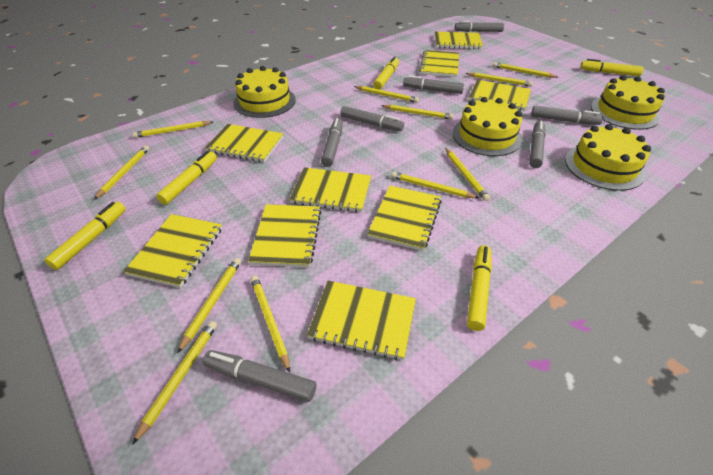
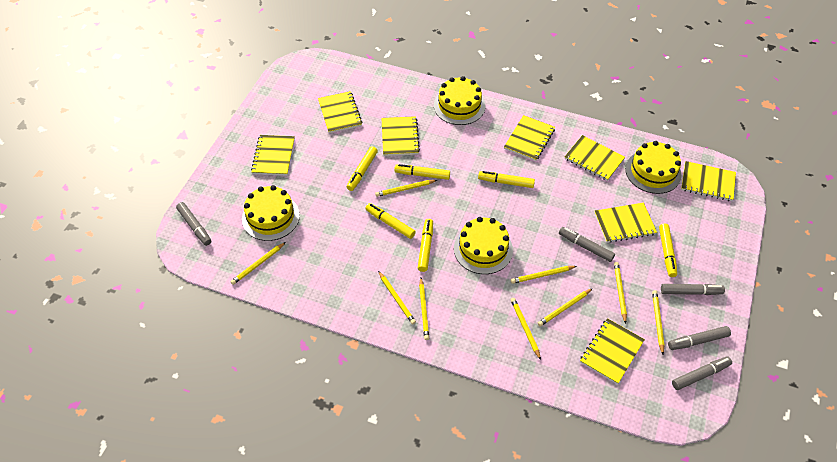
grey marker: 7 -> 5
yellow marker: 5 -> 6
yellow notebook: 9 -> 8
yellow pencil: 11 -> 9

